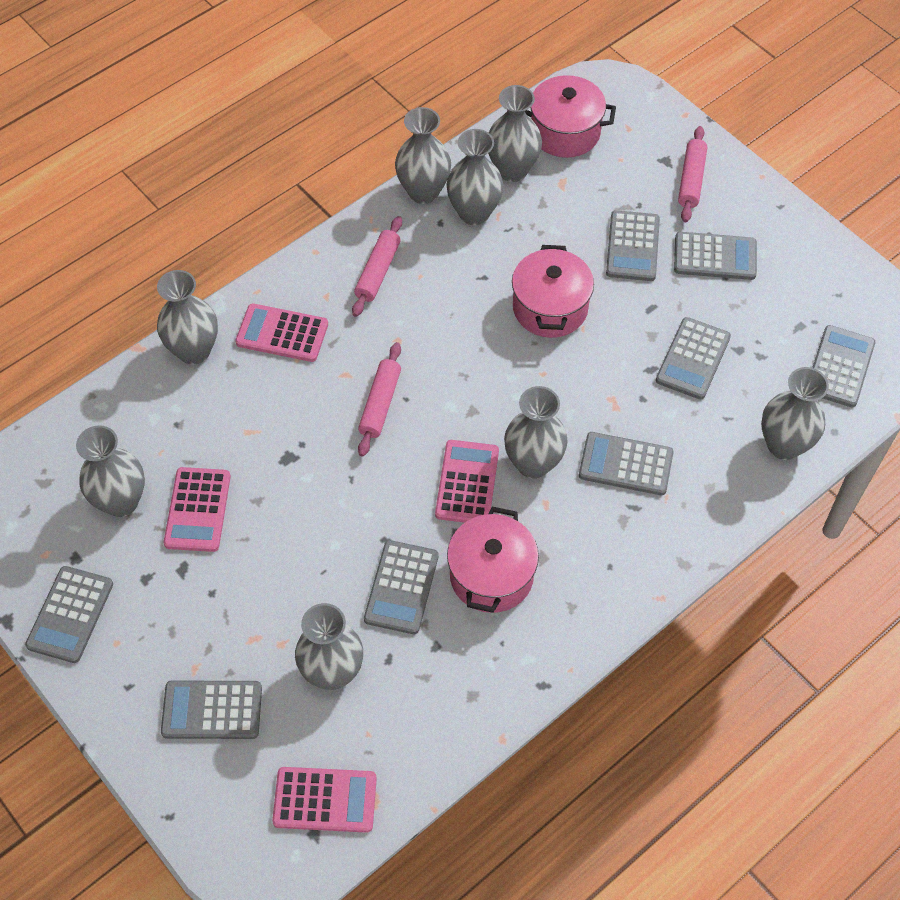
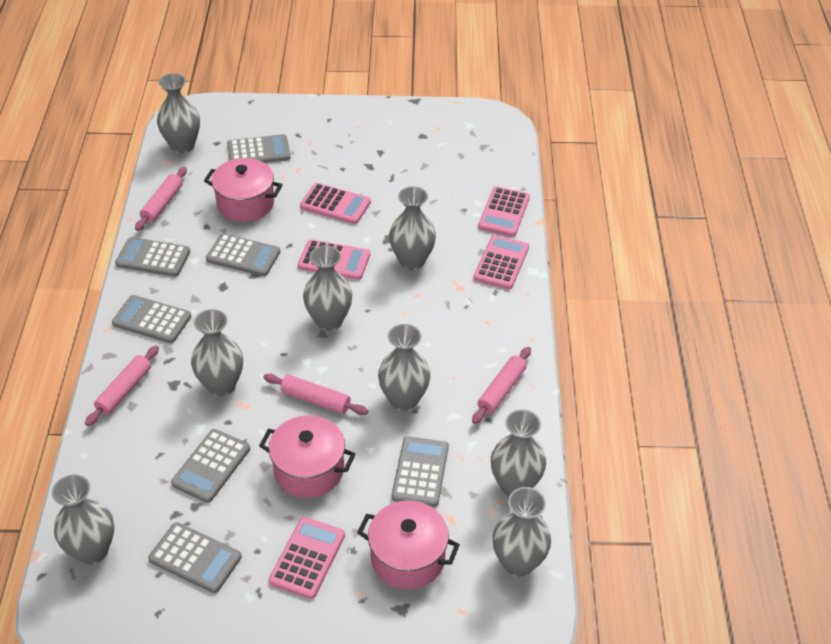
grey calculator: 8 -> 7
pink calculator: 4 -> 5
pink rolling pin: 3 -> 4

